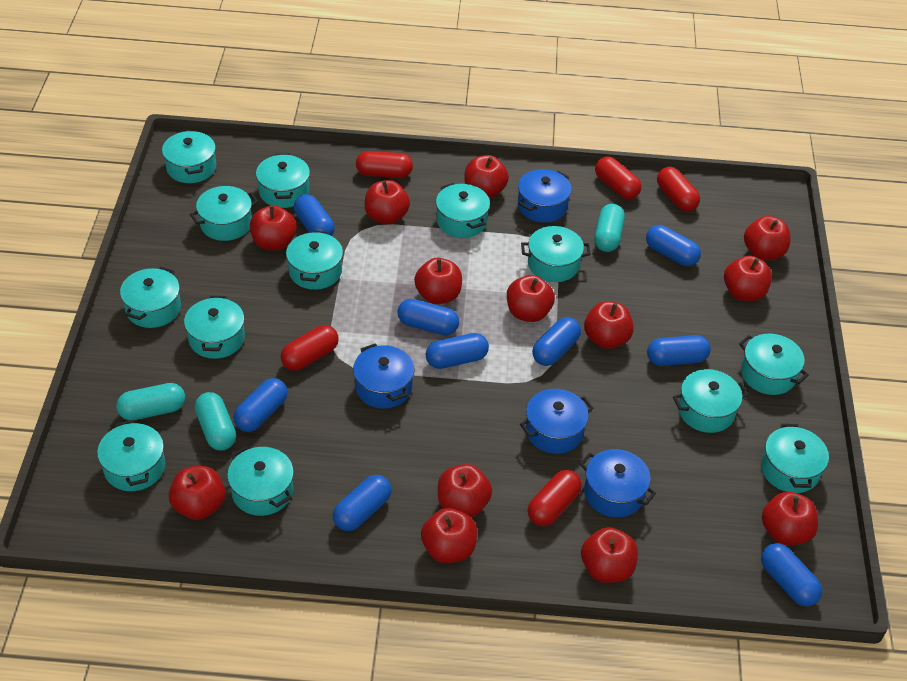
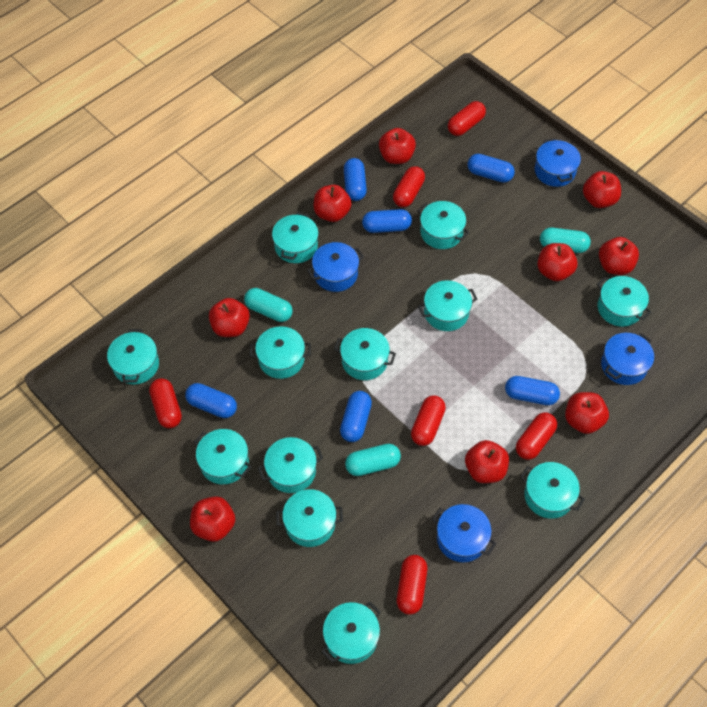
blue capsule: 9 -> 6
red apple: 13 -> 9
red capsule: 5 -> 6
turquoise pot: 13 -> 12

